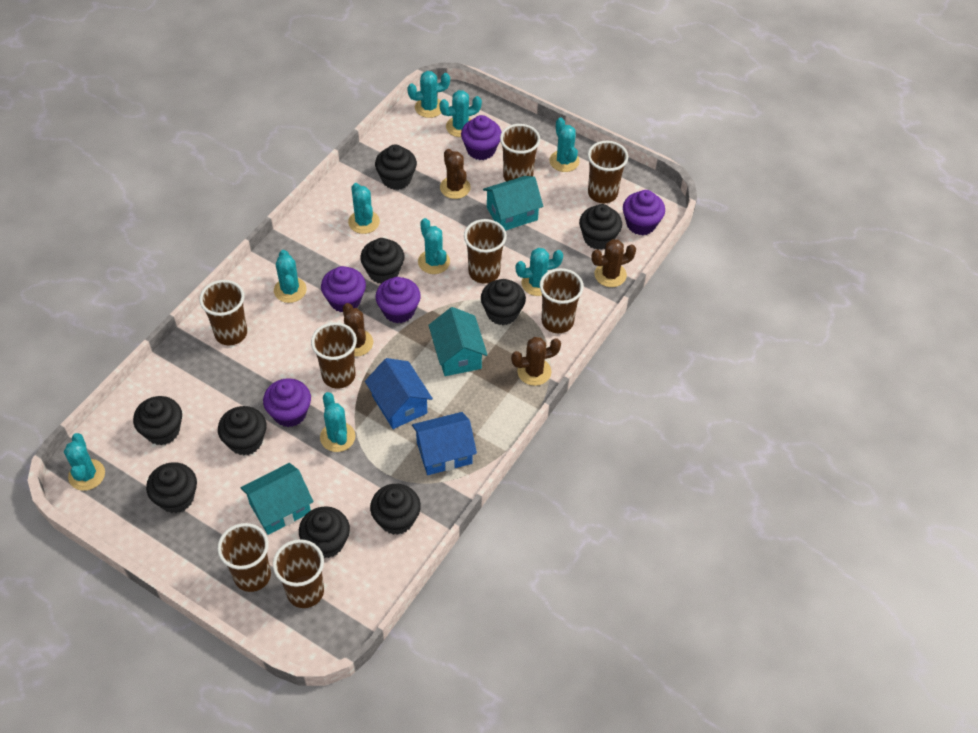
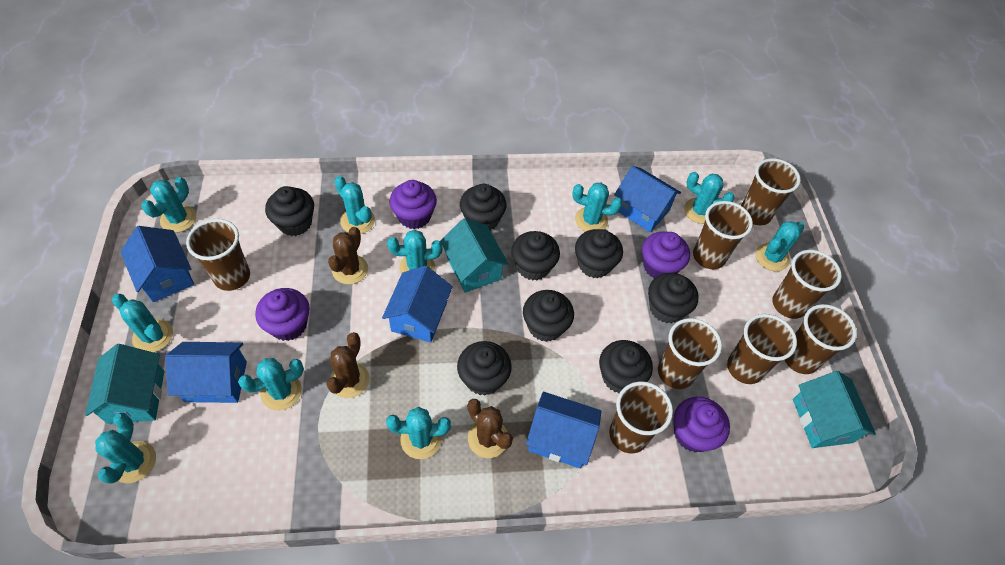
black cupcake: 9 -> 8
blue house: 2 -> 5
brown cactus: 4 -> 3
purple cupcake: 5 -> 4
turquoise cactus: 9 -> 10

